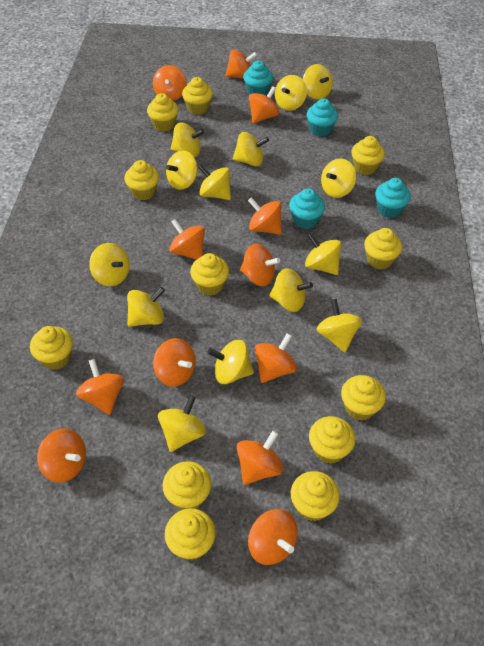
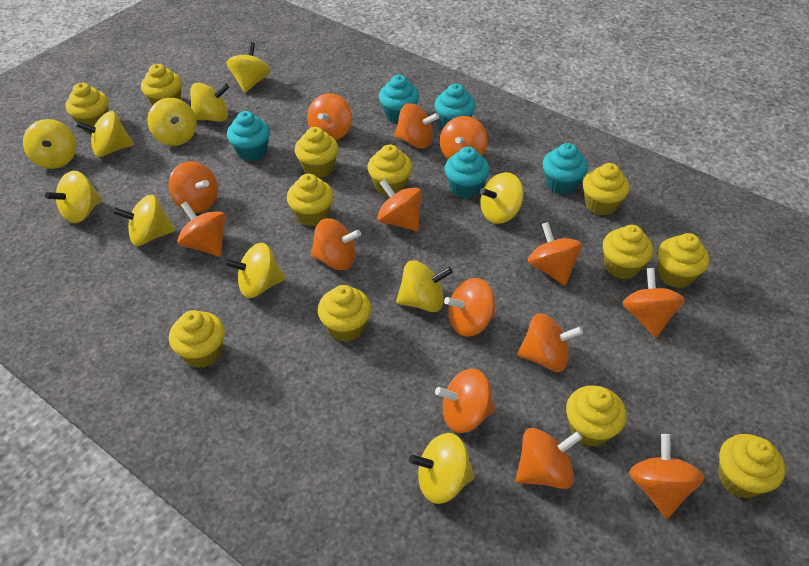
orange spinning top: 12 -> 14
turquoise cupcake: 4 -> 5
yellow spinning top: 14 -> 11

